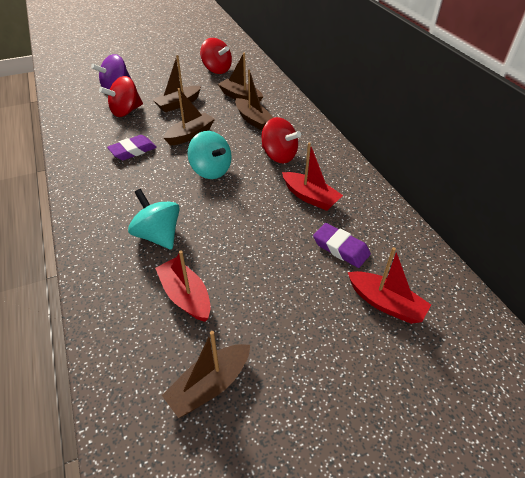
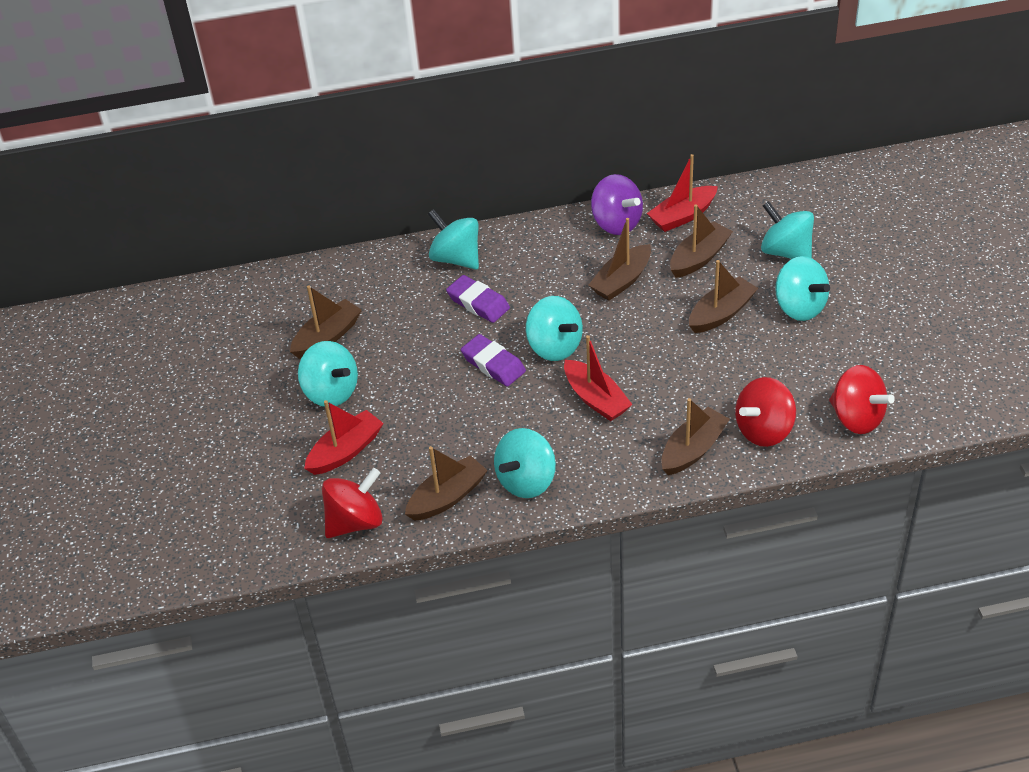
brown boat: 5 -> 6
turquoise spinning top: 2 -> 6

